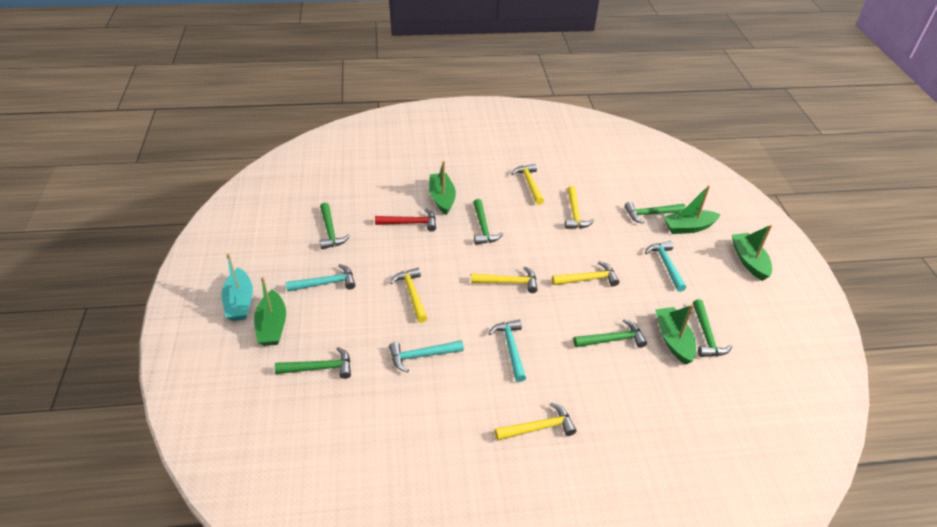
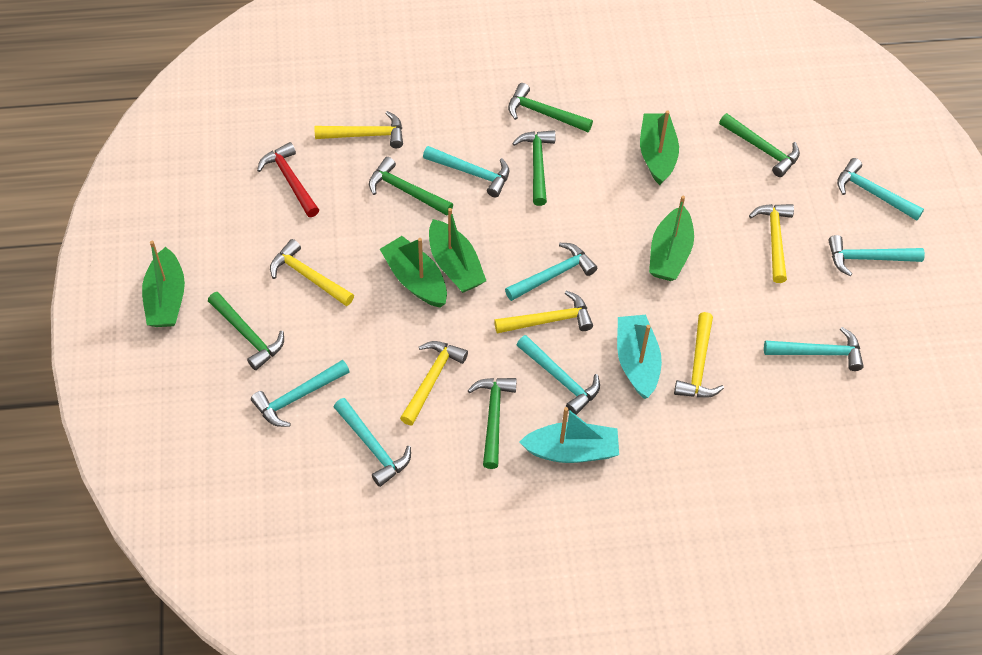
turquoise boat: 1 -> 2
turquoise hammer: 4 -> 8

